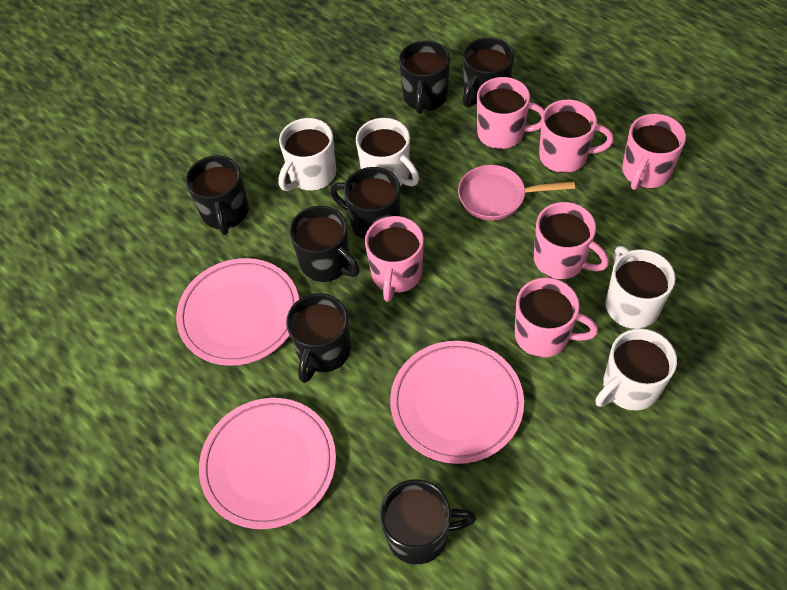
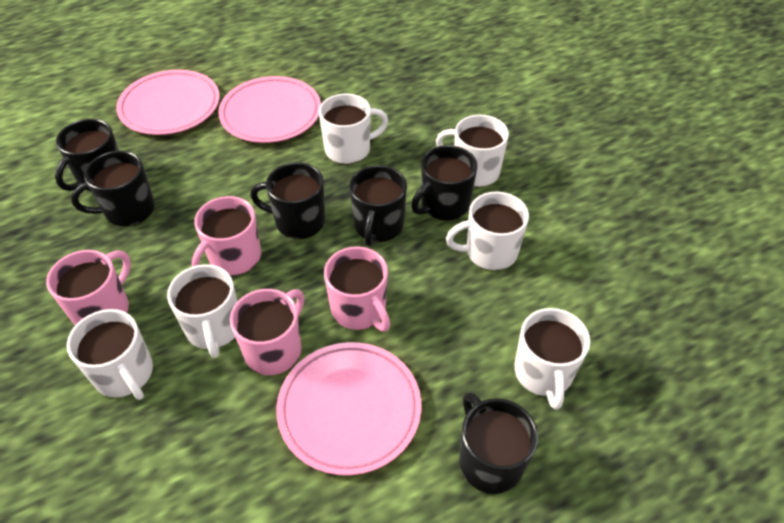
black mug: 7 -> 6
pink mug: 6 -> 4
pink pan: 1 -> 0
white mug: 4 -> 6

